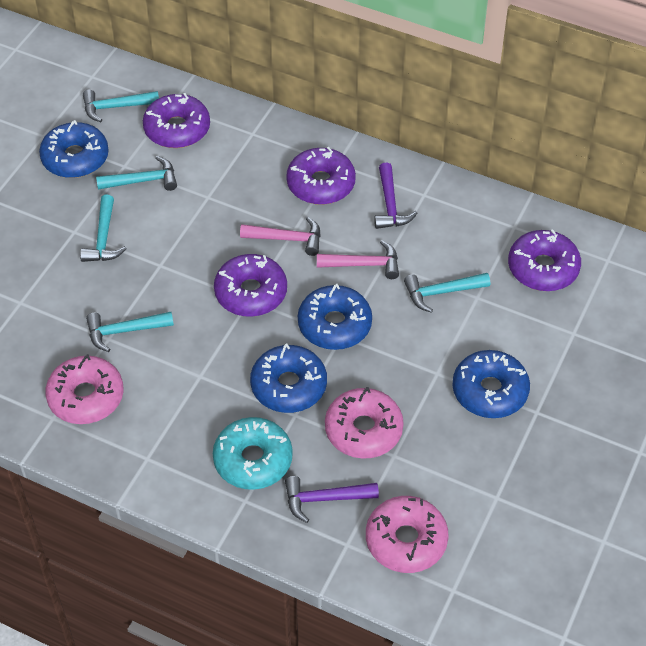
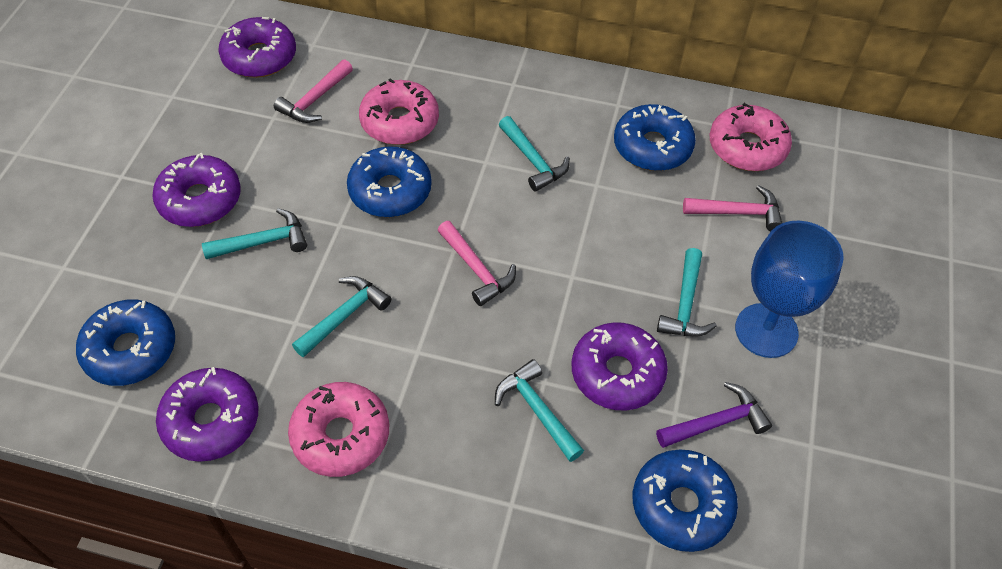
blue goblet: 0 -> 1
pink hammer: 2 -> 3
purple hammer: 2 -> 1
turquoise donut: 1 -> 0

